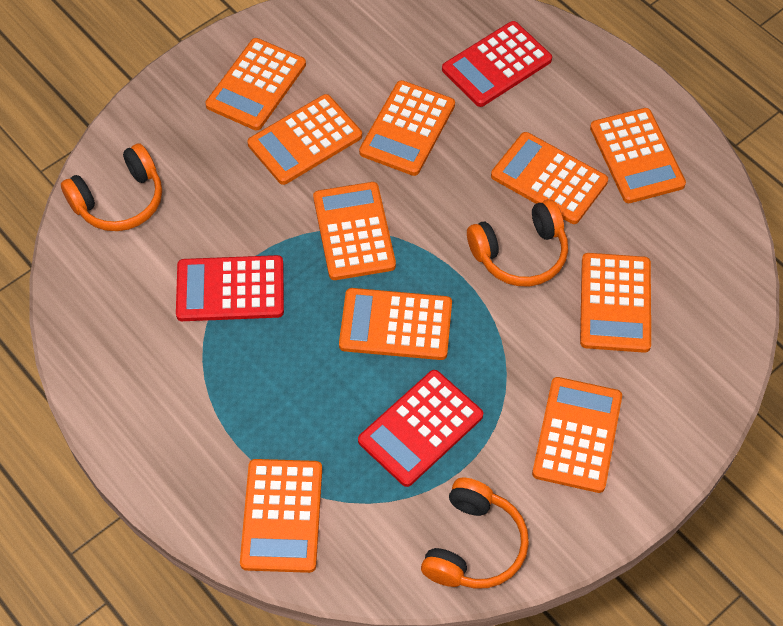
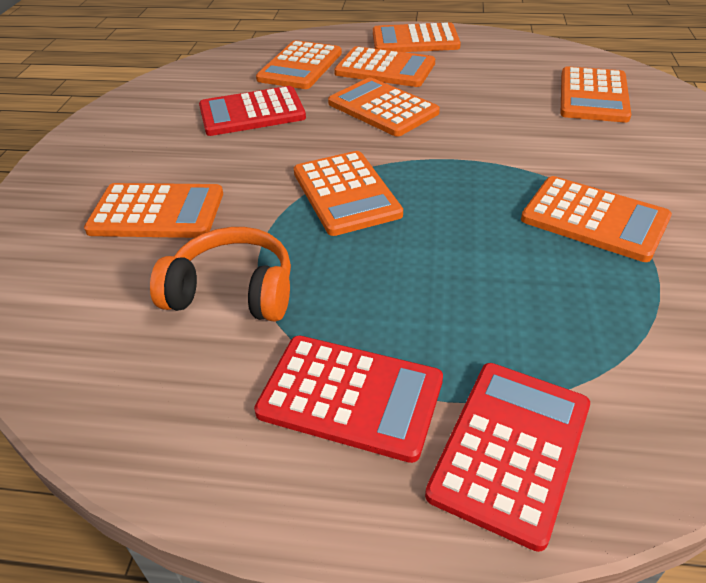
orange calculator: 10 -> 8
orange headphones: 3 -> 1

